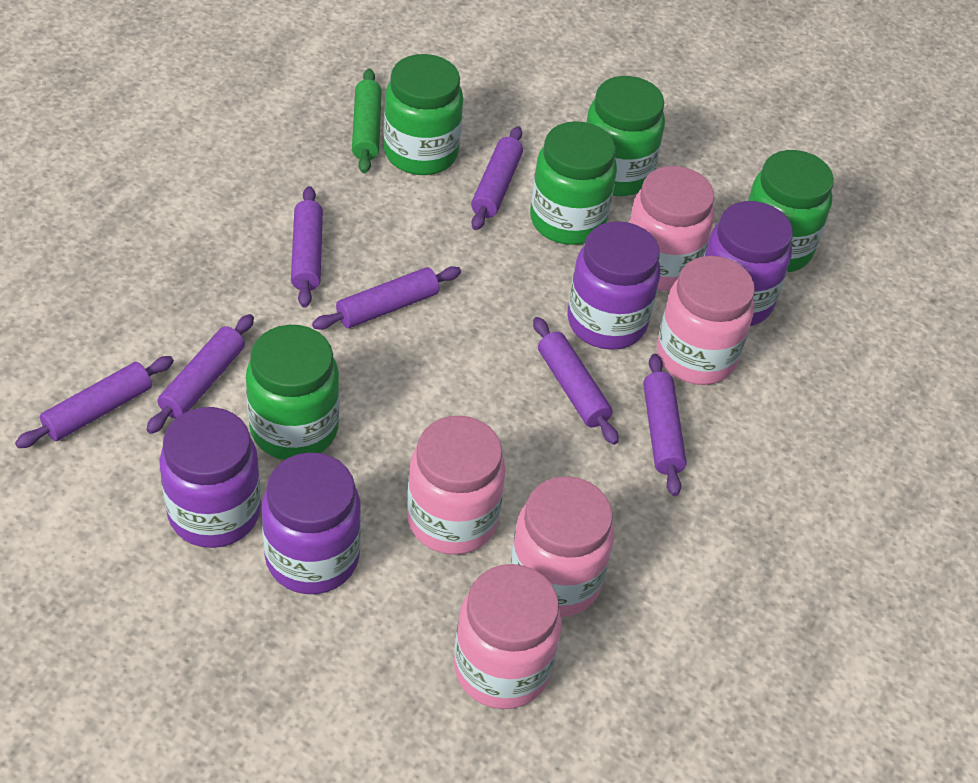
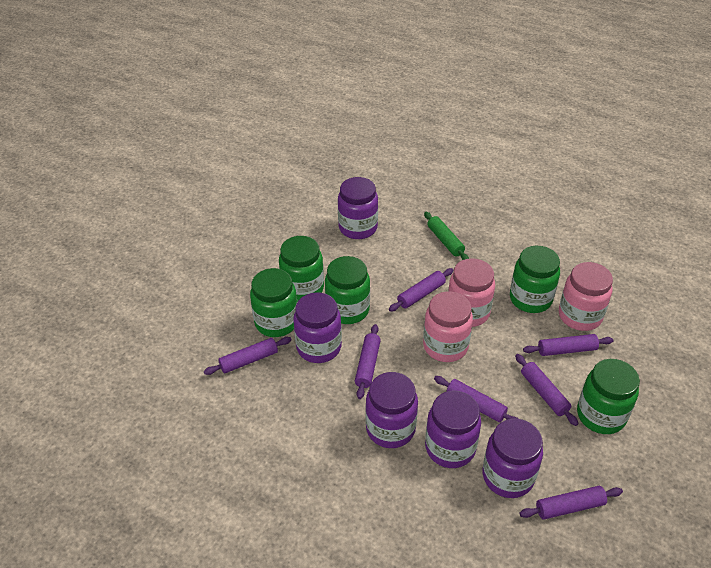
pink jar: 5 -> 3
purple jar: 4 -> 5

